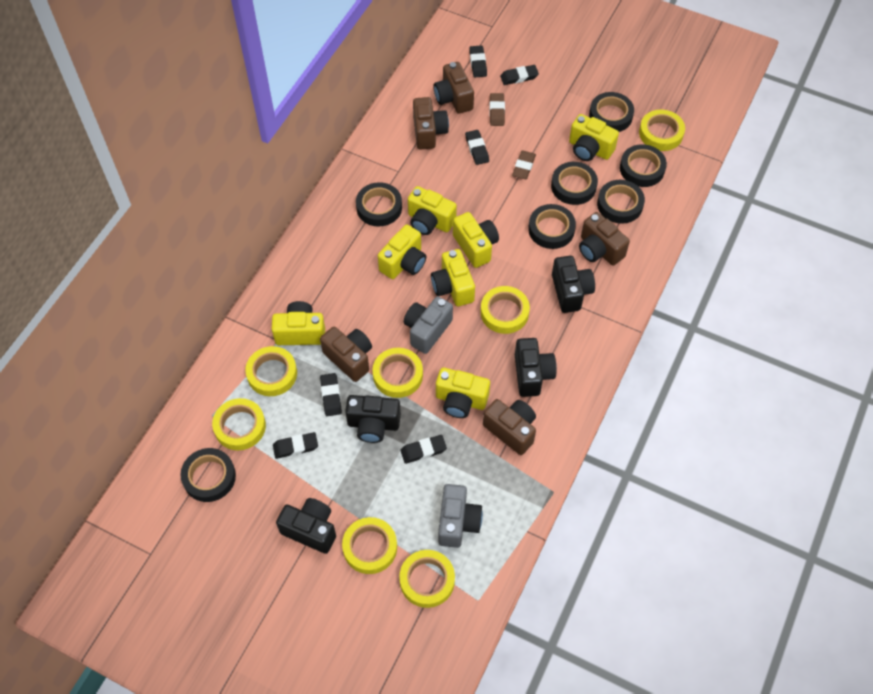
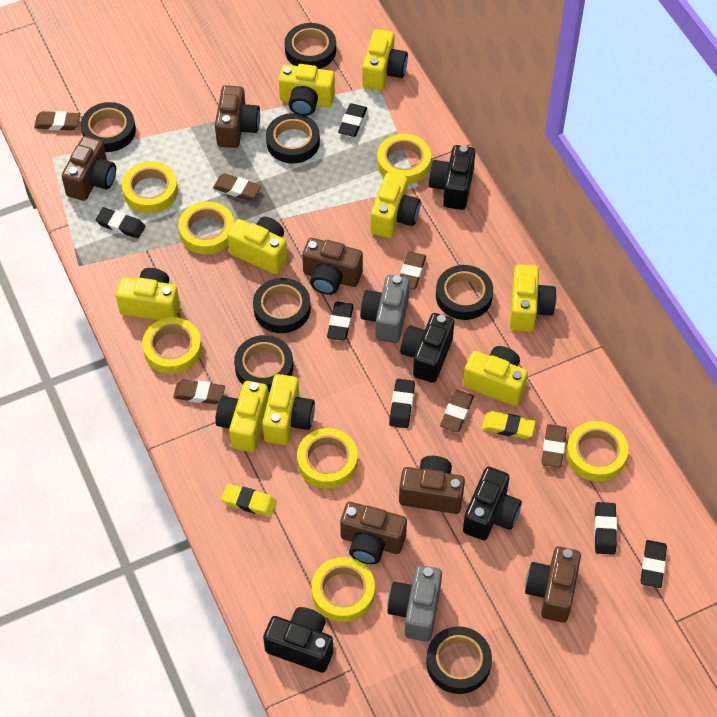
brown camera: 5 -> 6
brown eraser: 2 -> 6
yellow camera: 7 -> 9
yellow eraser: 0 -> 2

